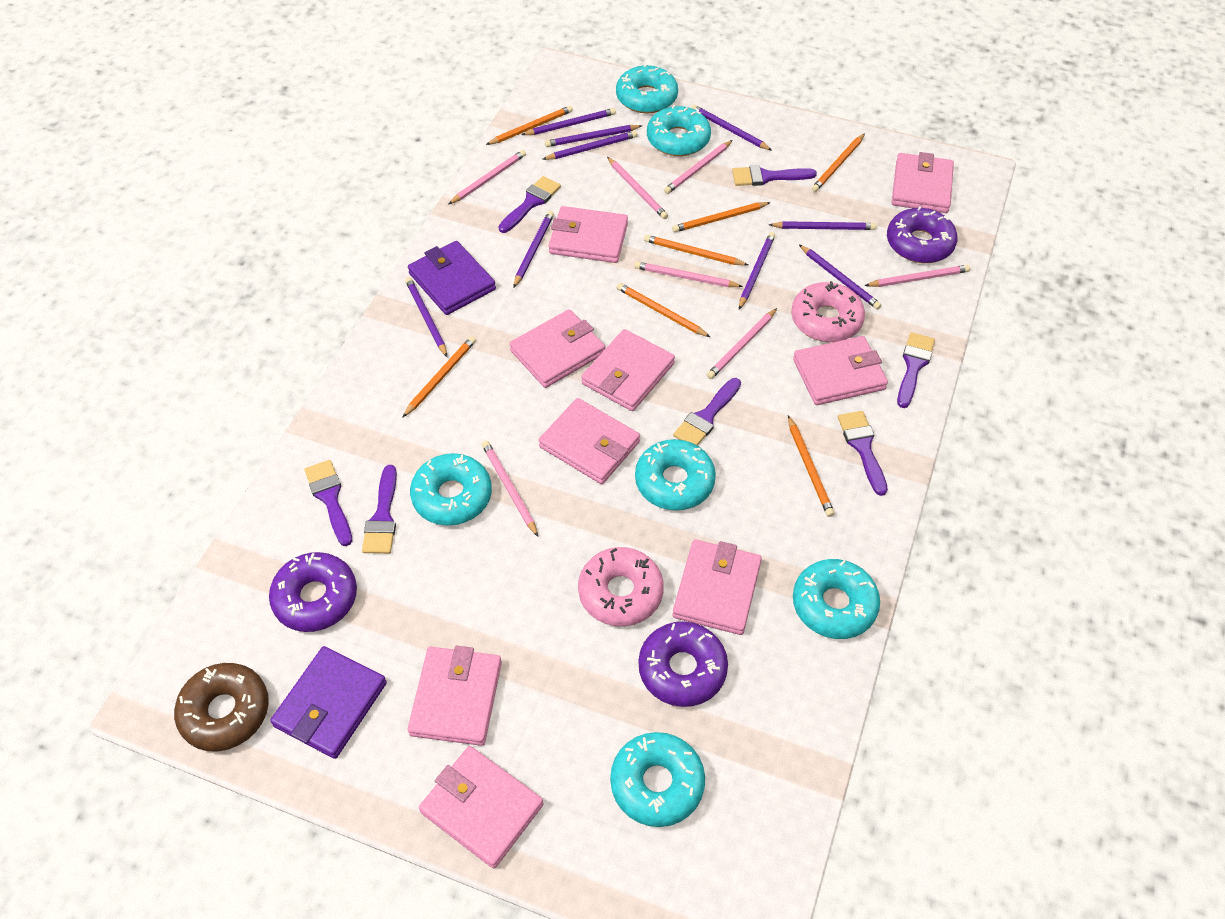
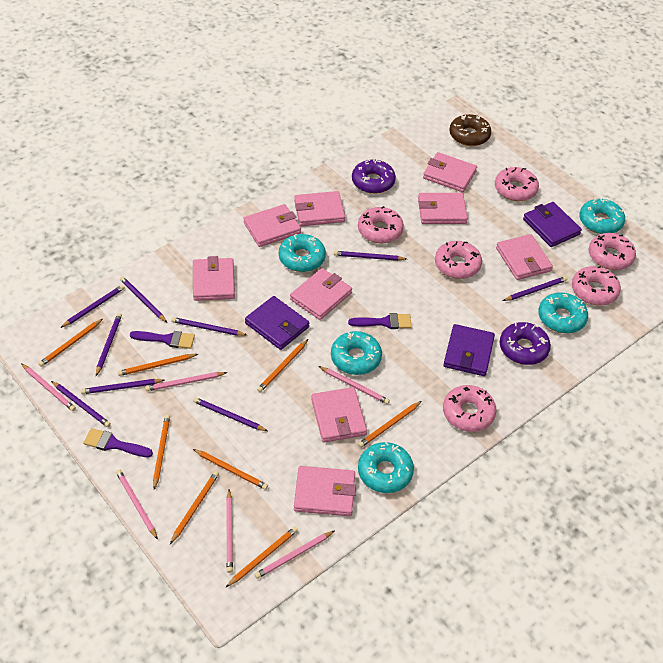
orange pencil: 7 -> 8
pink donut: 2 -> 6
pink pencil: 7 -> 6
purple brush: 7 -> 3
purple donut: 3 -> 2
purple wallet: 2 -> 3
turquoise donut: 6 -> 5

